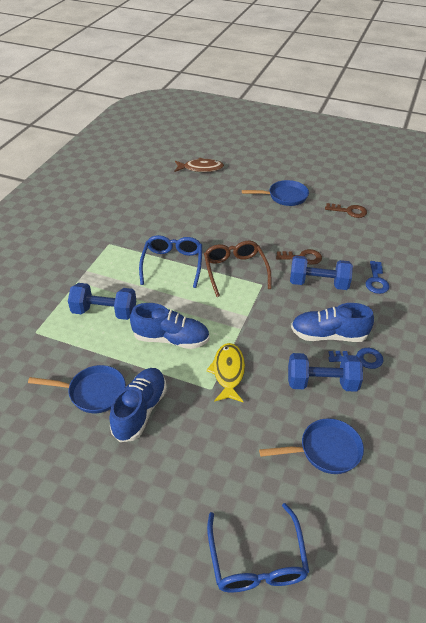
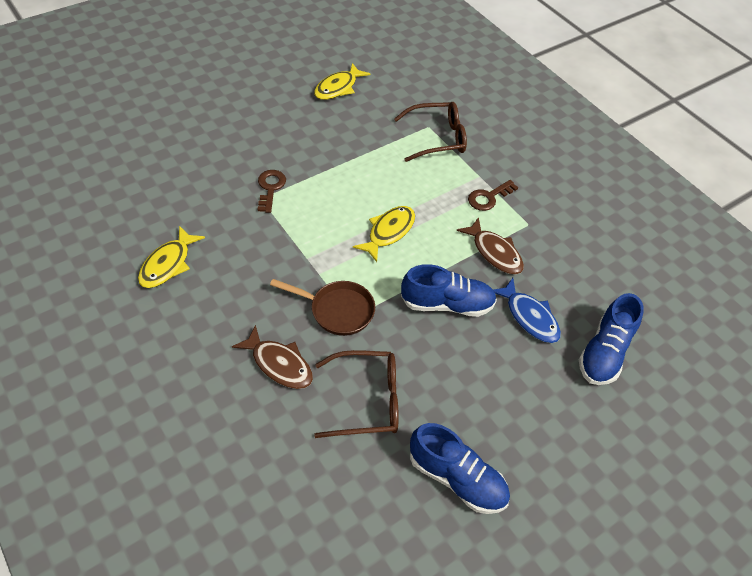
blue dumbbell: 3 -> 0
blue fish: 0 -> 1
blue glasses: 2 -> 0
blue key: 2 -> 0
blue pan: 3 -> 0
brown fish: 1 -> 2
brown glasses: 1 -> 2
brown pan: 0 -> 1
yellow fish: 1 -> 3

